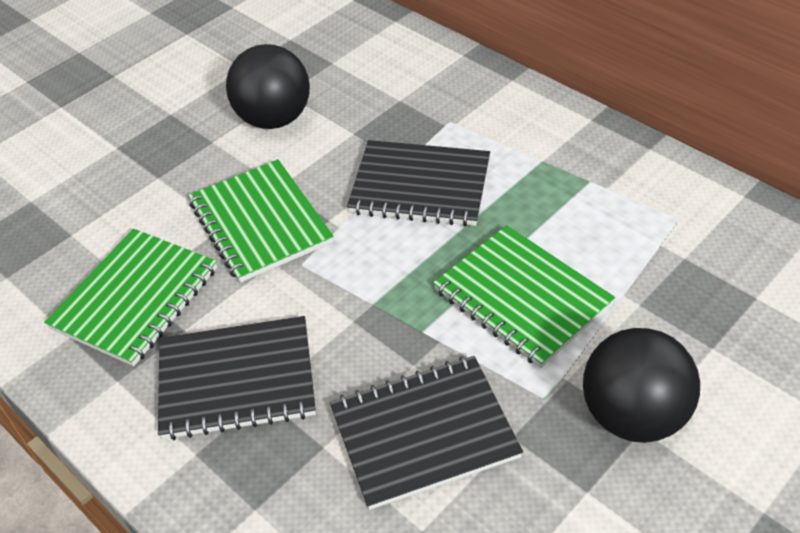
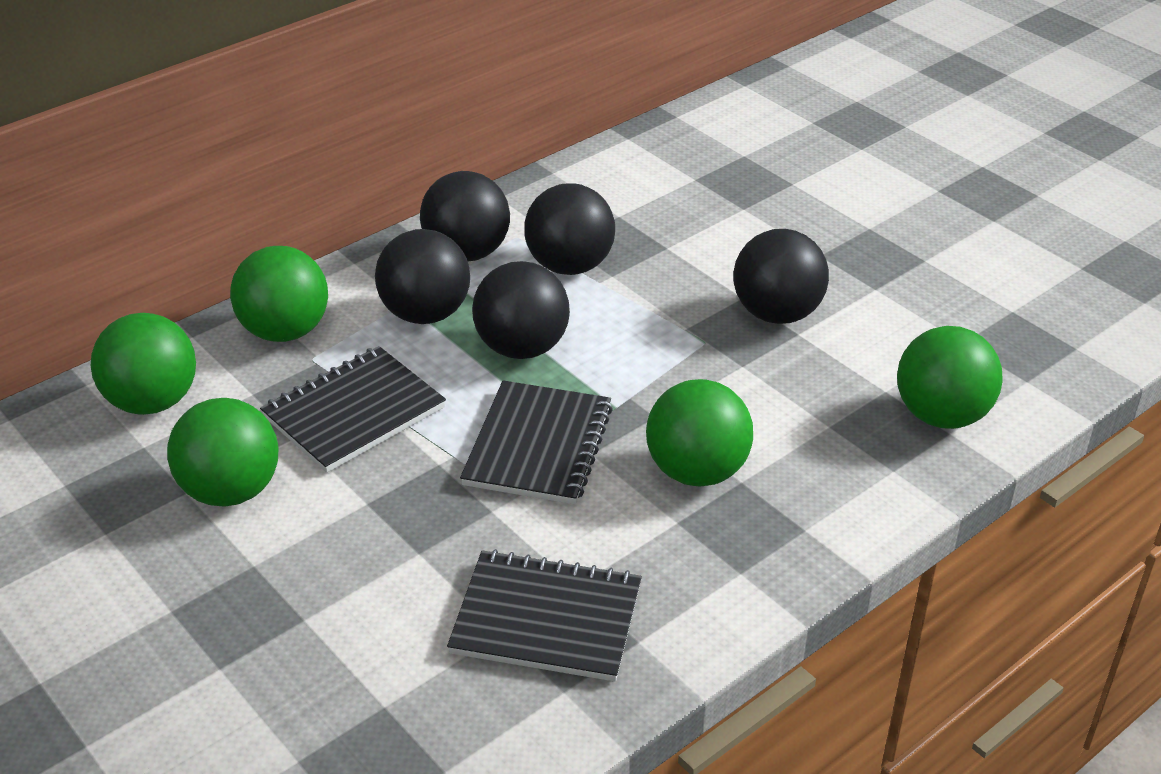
black ball: 2 -> 5
green ball: 0 -> 5
green notebook: 3 -> 0

